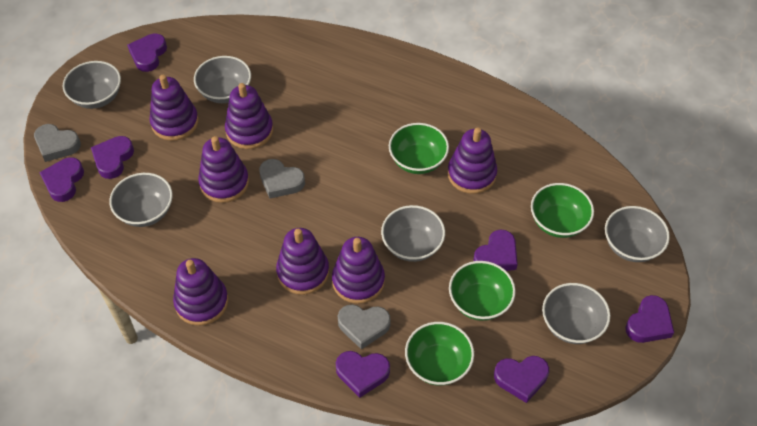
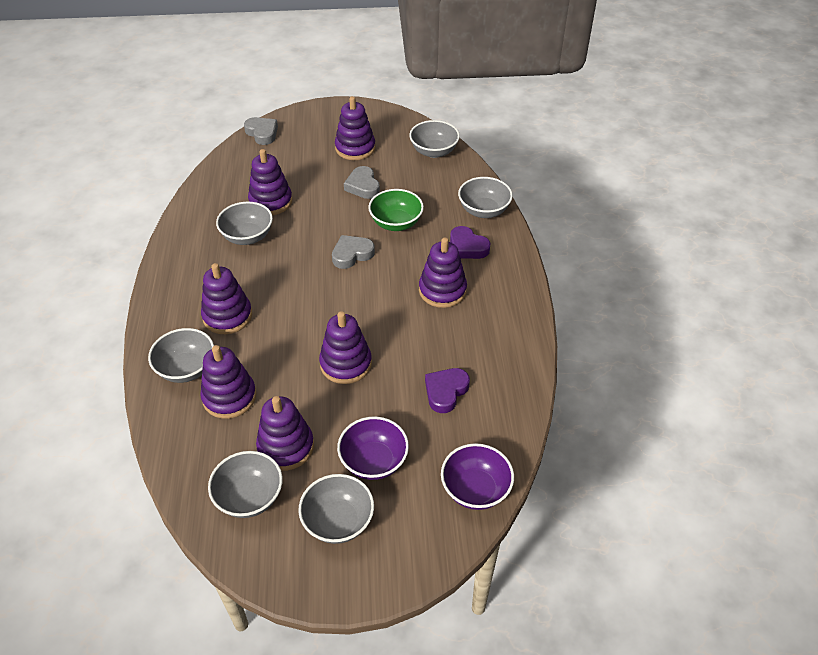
green bowl: 4 -> 1
purple bowl: 0 -> 2
purple heart: 7 -> 2

